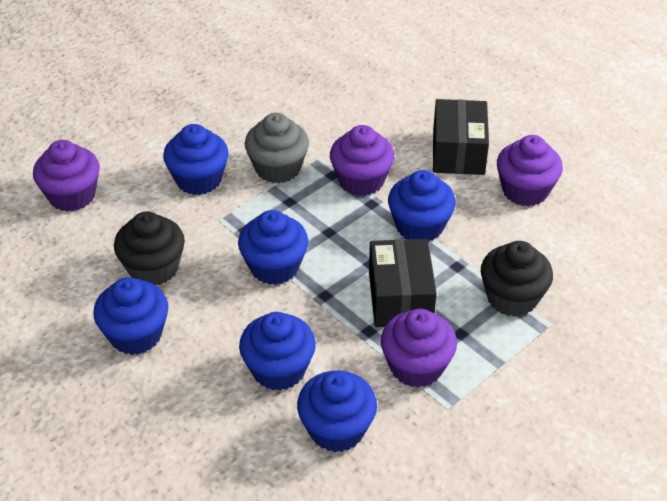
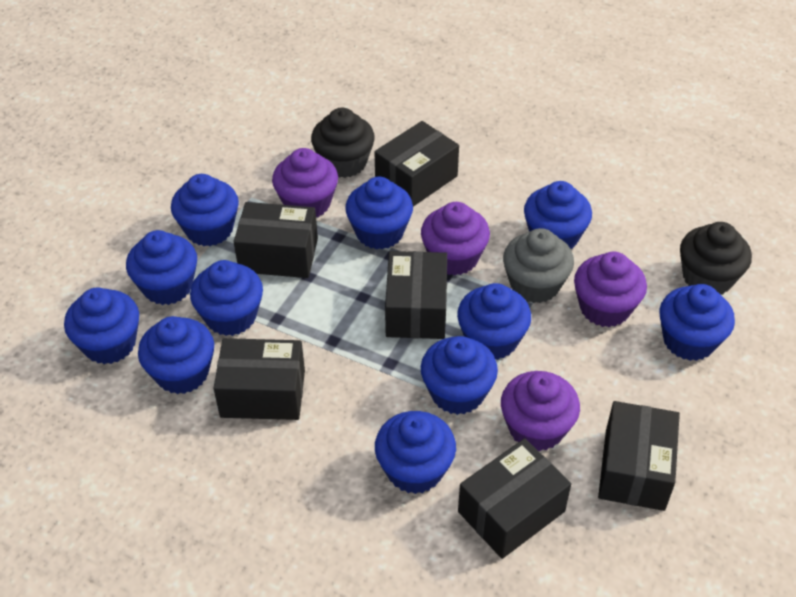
black box: 2 -> 6
blue cupcake: 6 -> 11

